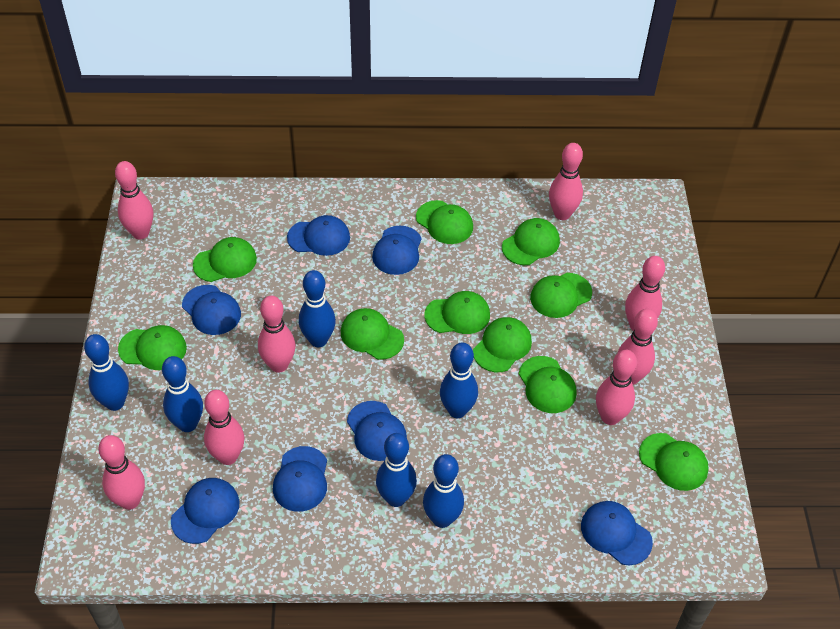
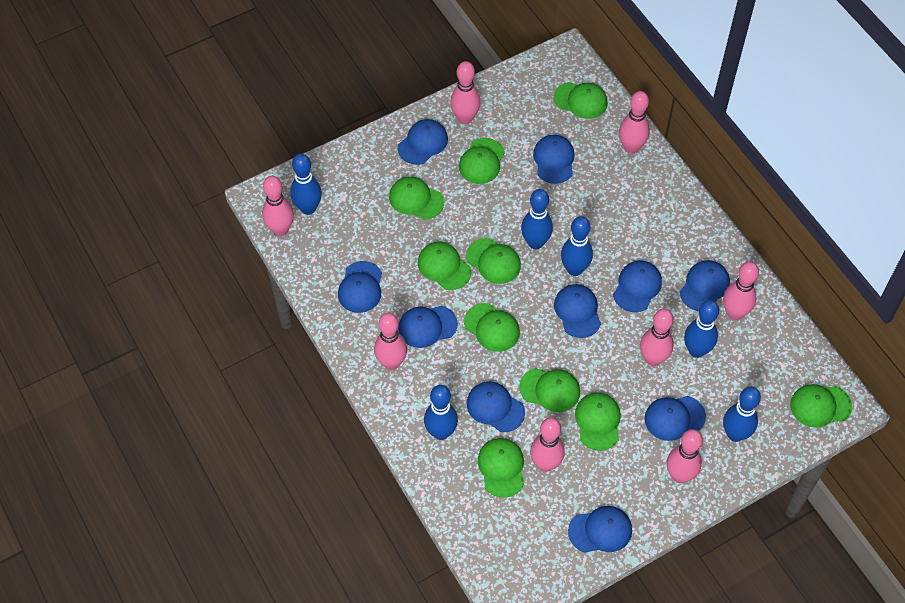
blue cap: 7 -> 10

